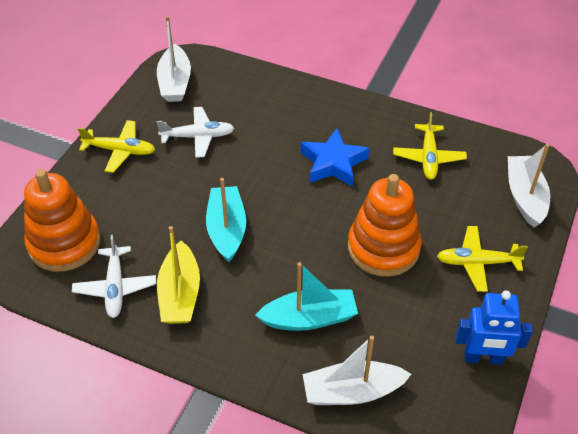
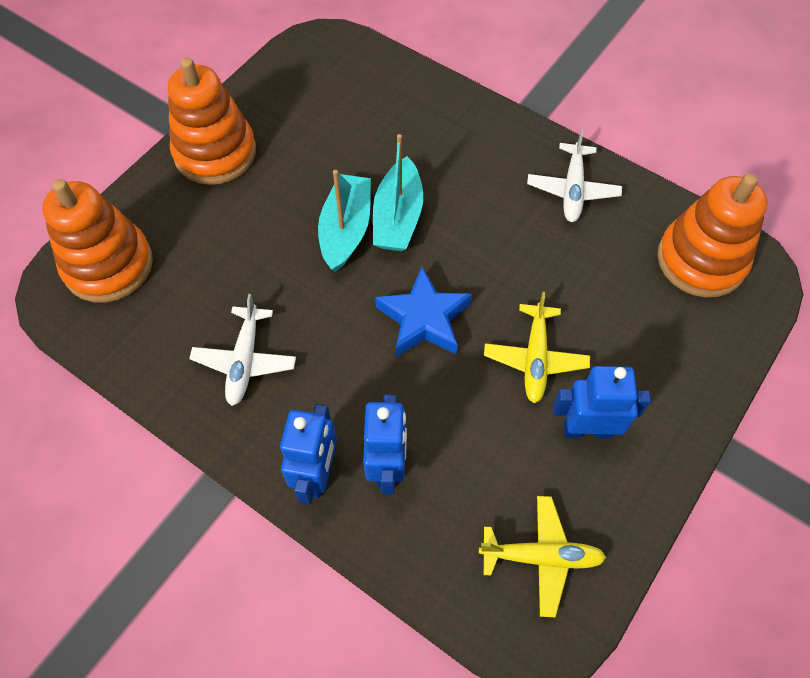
blue robot: 1 -> 3
orange stacking toy: 2 -> 3
white boat: 3 -> 0
yellow boat: 1 -> 0
yellow plane: 3 -> 2

